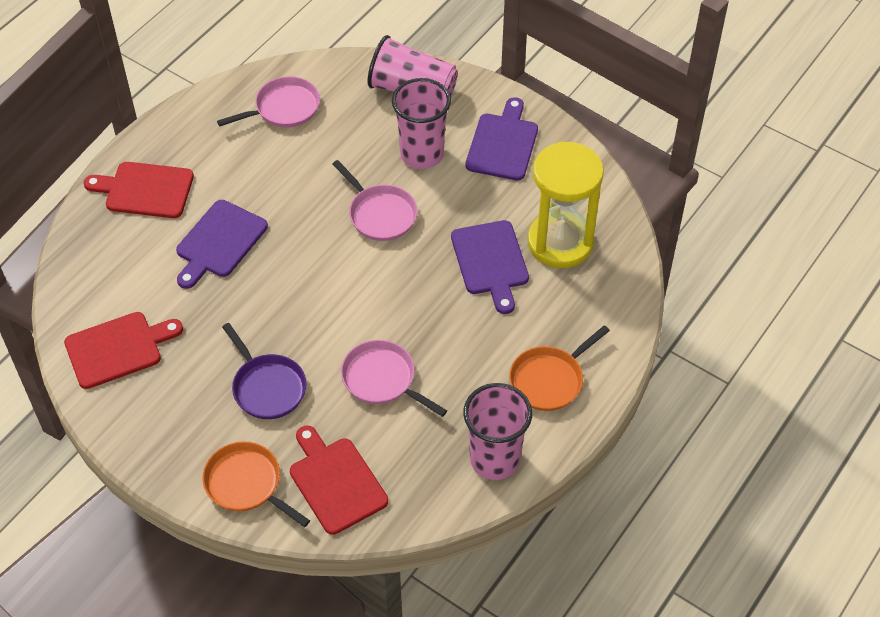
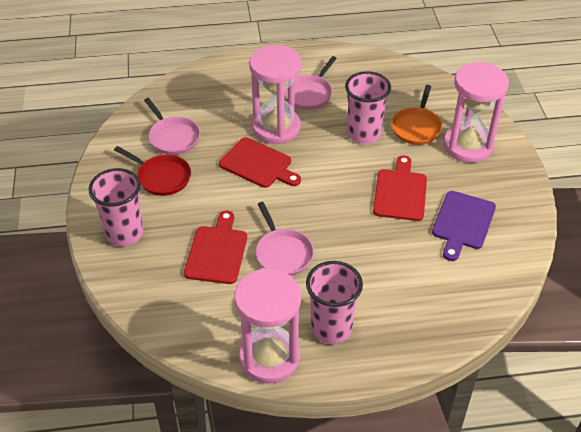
orange pan: 2 -> 1
pink hourglass: 0 -> 3
purple cutting board: 3 -> 1
purple pan: 1 -> 0
red pan: 0 -> 1
yellow hourglass: 1 -> 0

